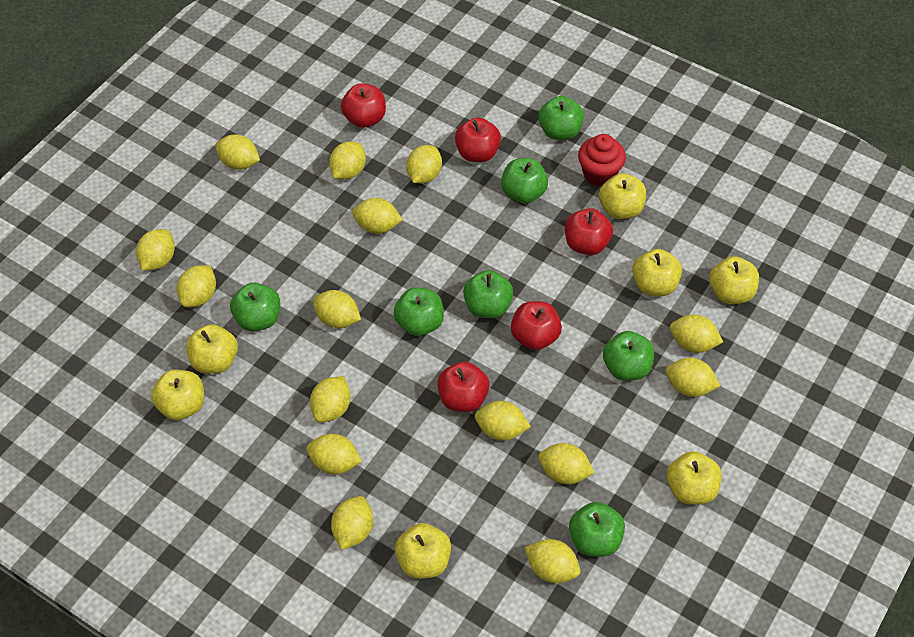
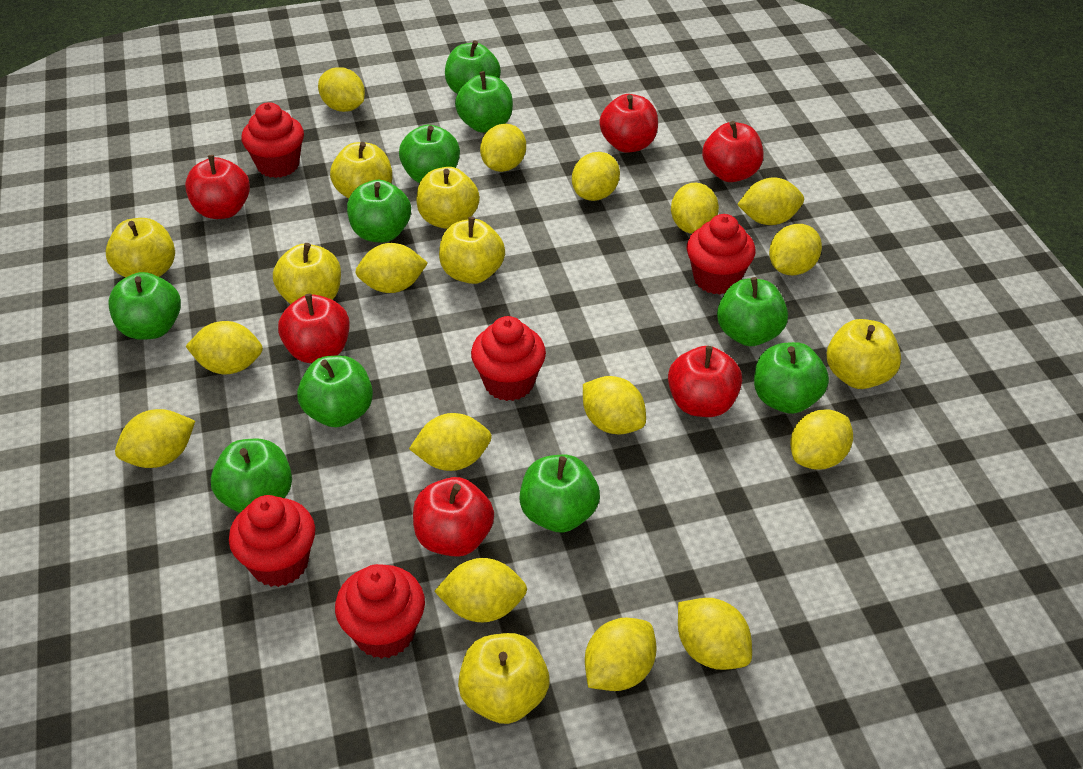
green apple: 7 -> 10
red apple: 5 -> 6
red cupcake: 1 -> 5

